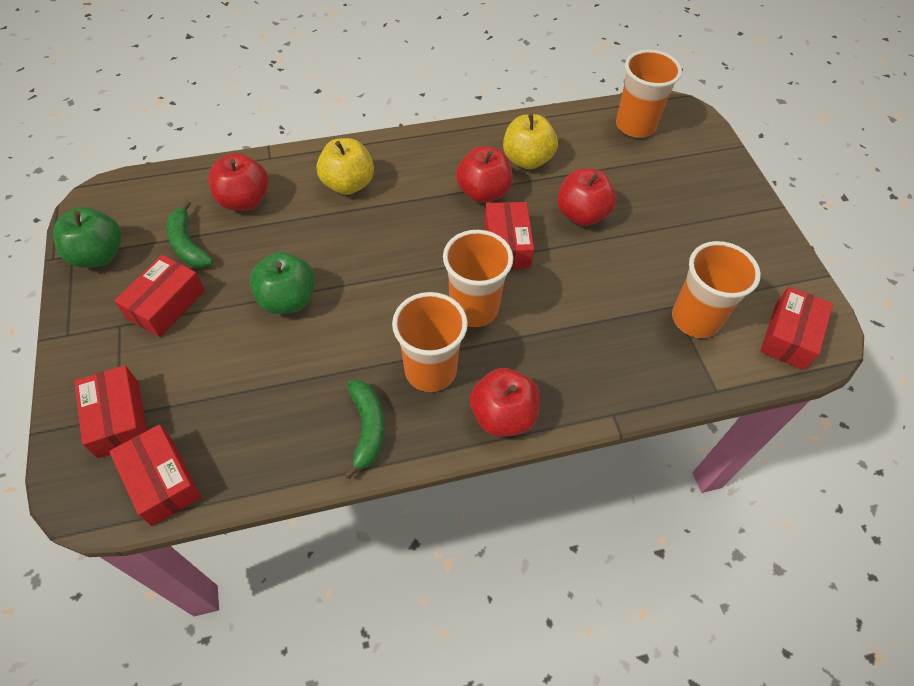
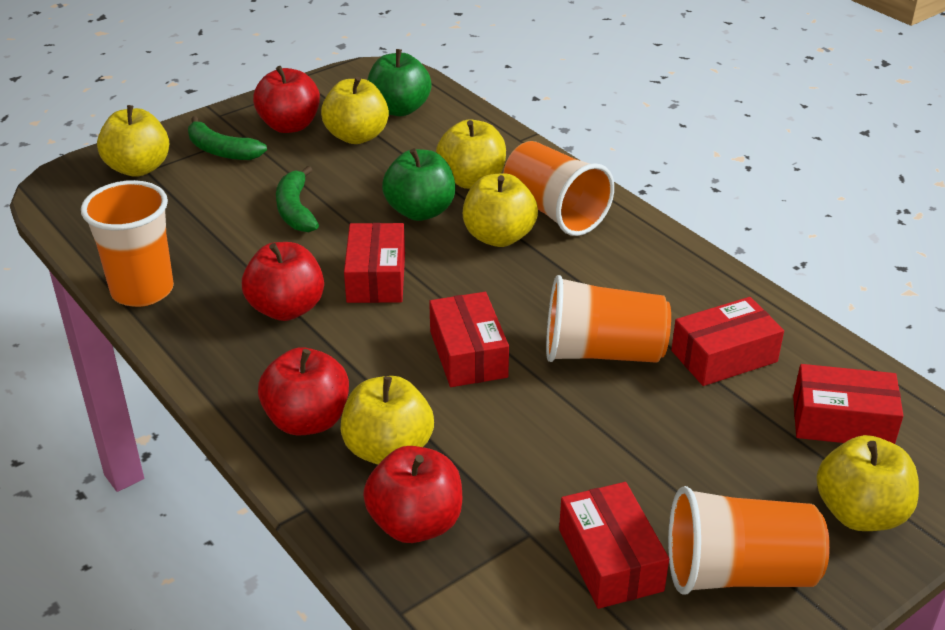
yellow apple: 2 -> 6

